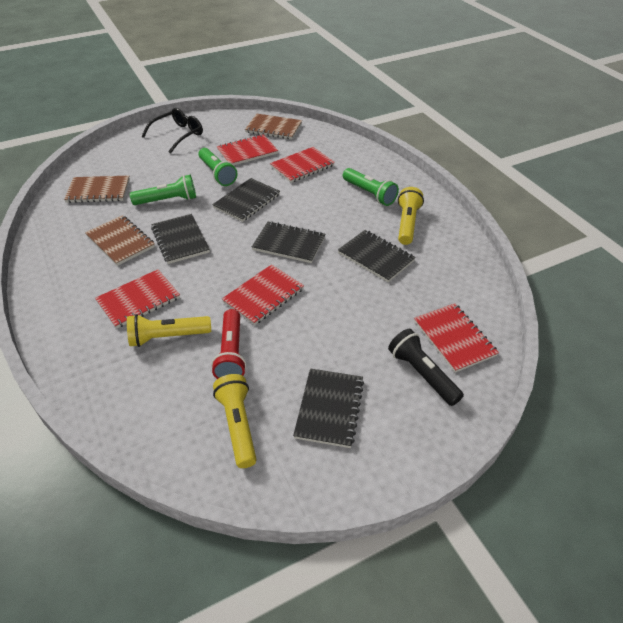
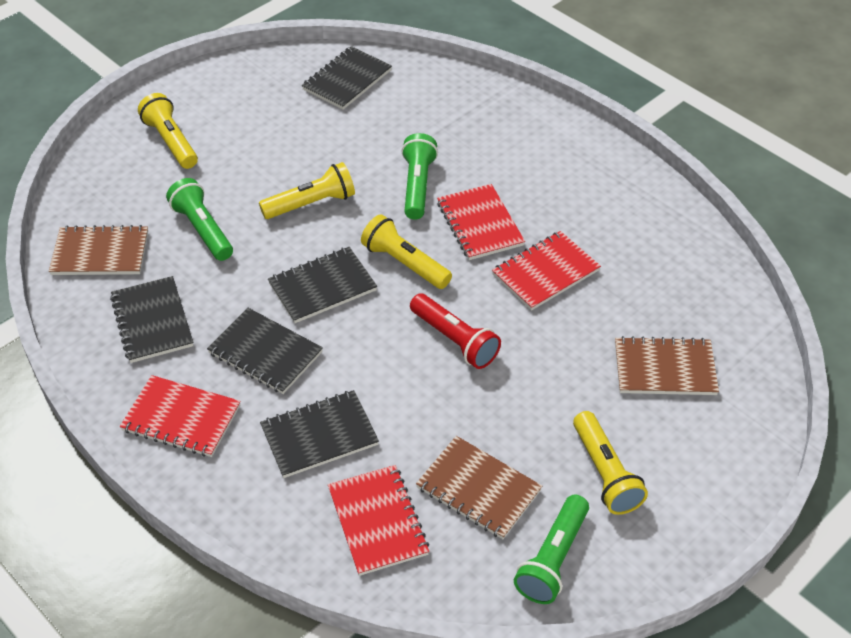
black flashlight: 1 -> 0
black glasses: 1 -> 0
red notebook: 5 -> 4
yellow flashlight: 3 -> 4

